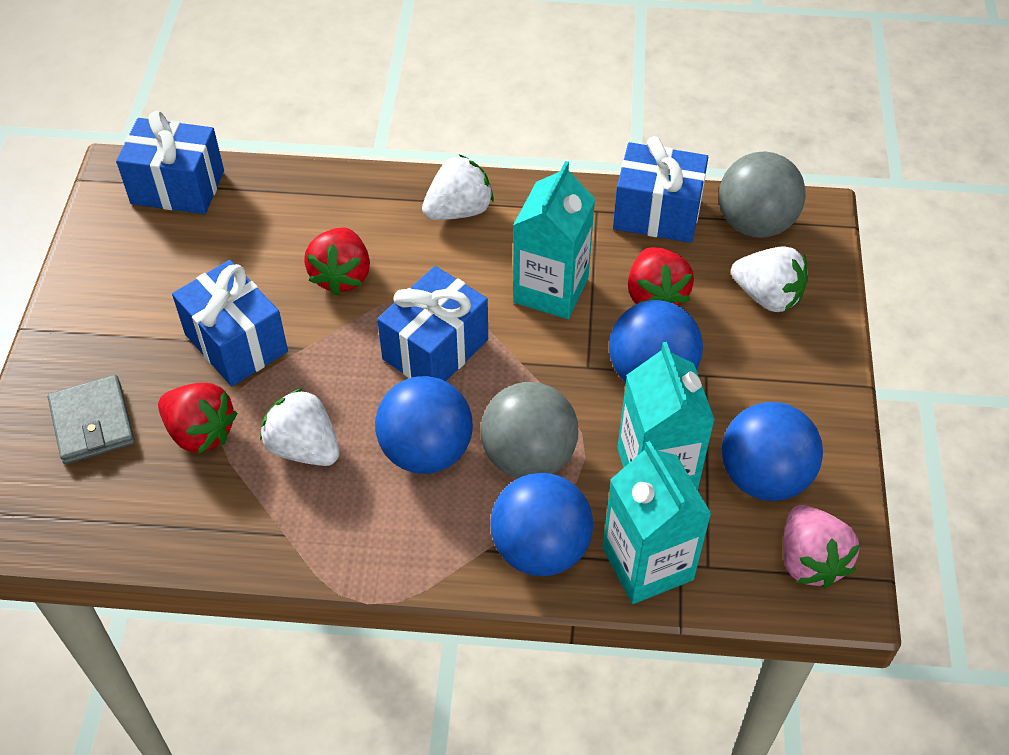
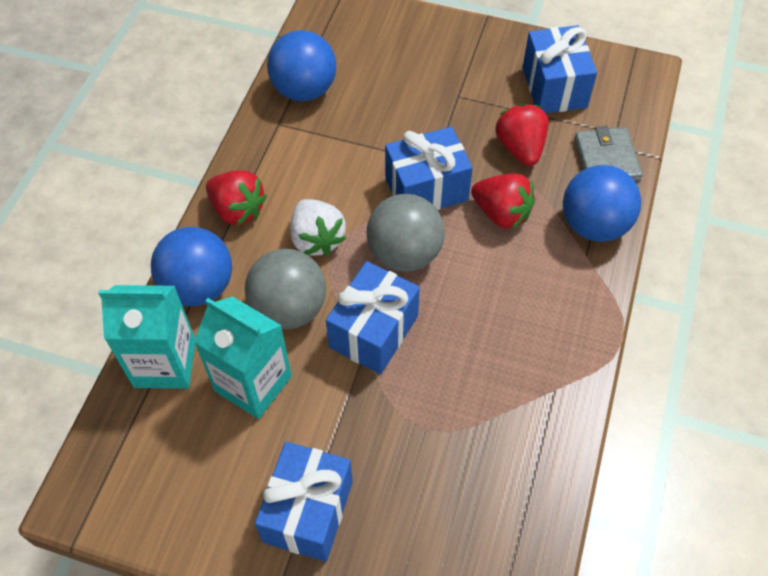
blue ball: 4 -> 3
pink strawberry: 1 -> 0
turquoise carton: 3 -> 2
white strawberry: 3 -> 1

